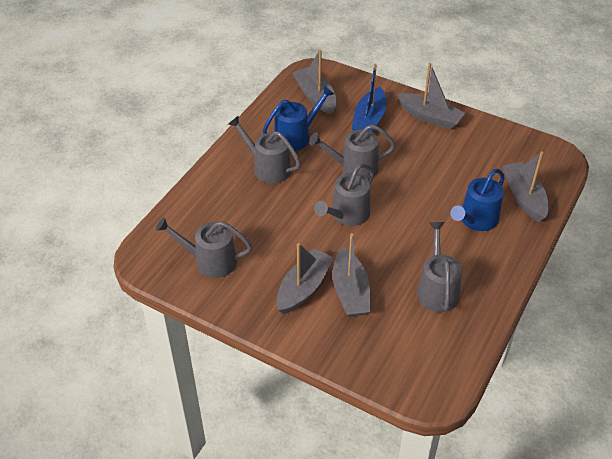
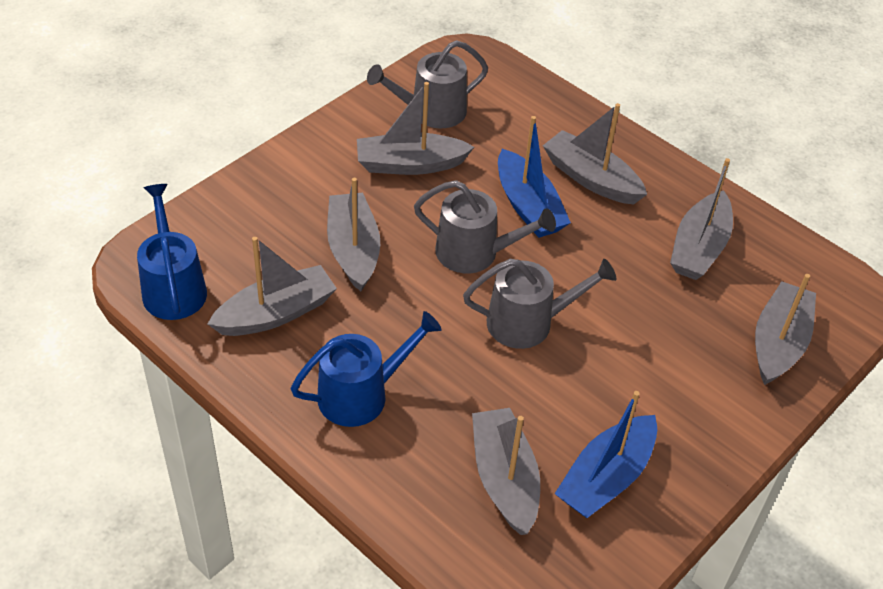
blue boat: 1 -> 2
grey boat: 5 -> 7
grey watering can: 5 -> 3

